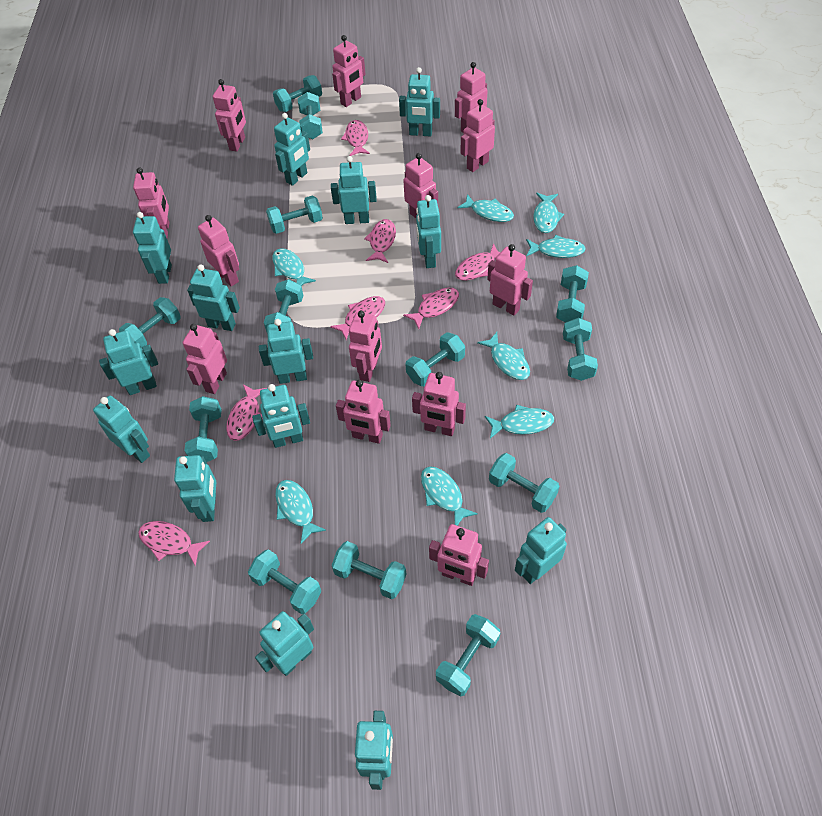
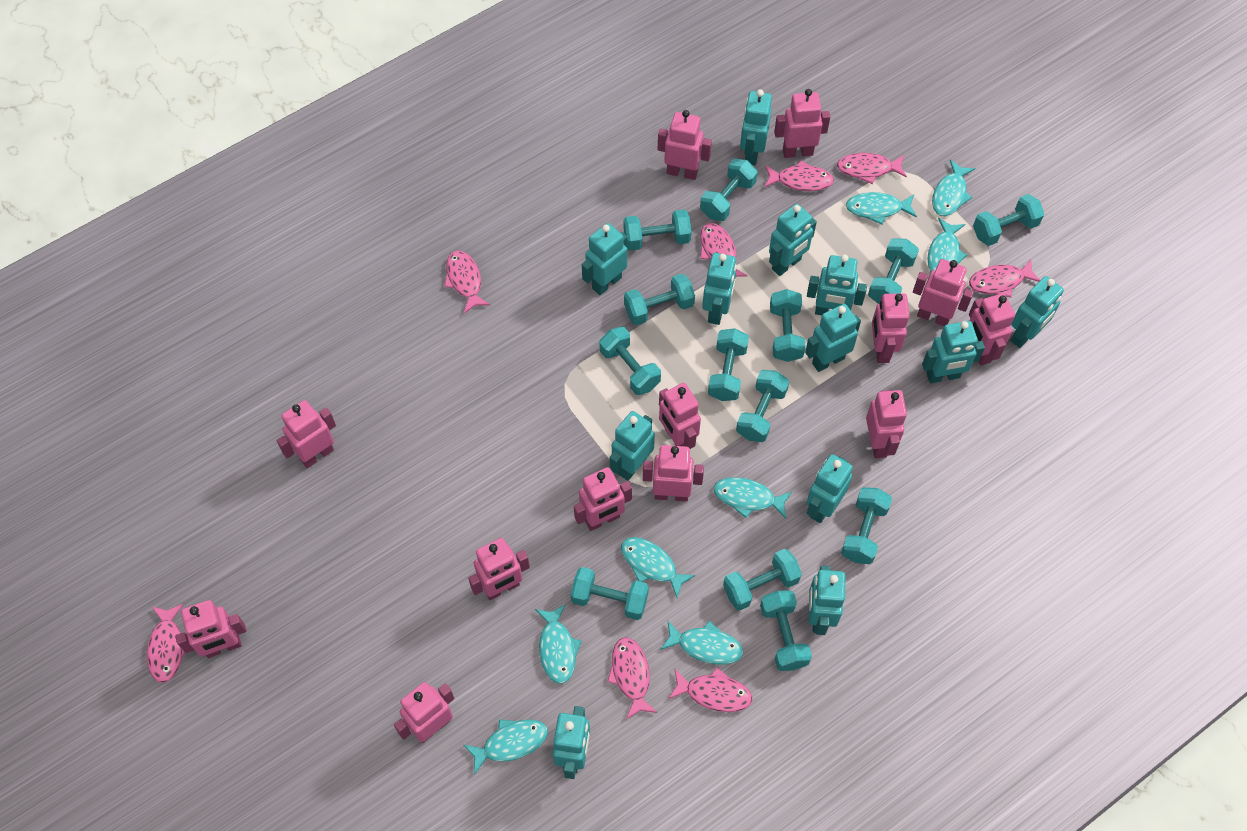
pink fish: 7 -> 8
turquoise robot: 14 -> 12

